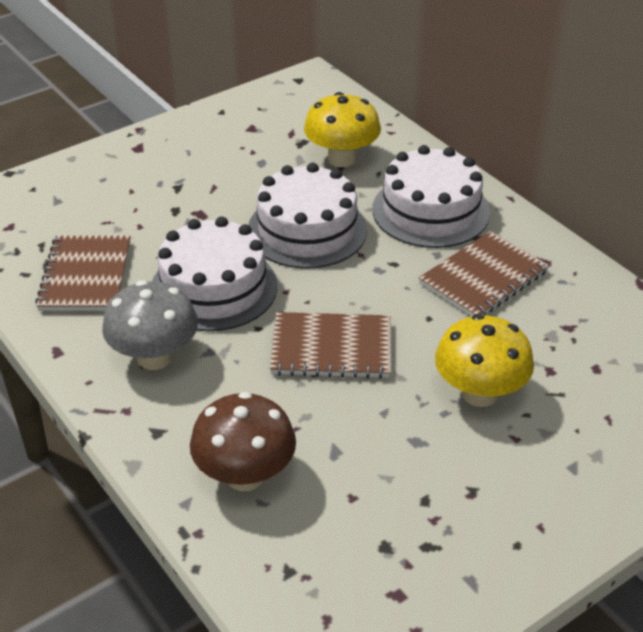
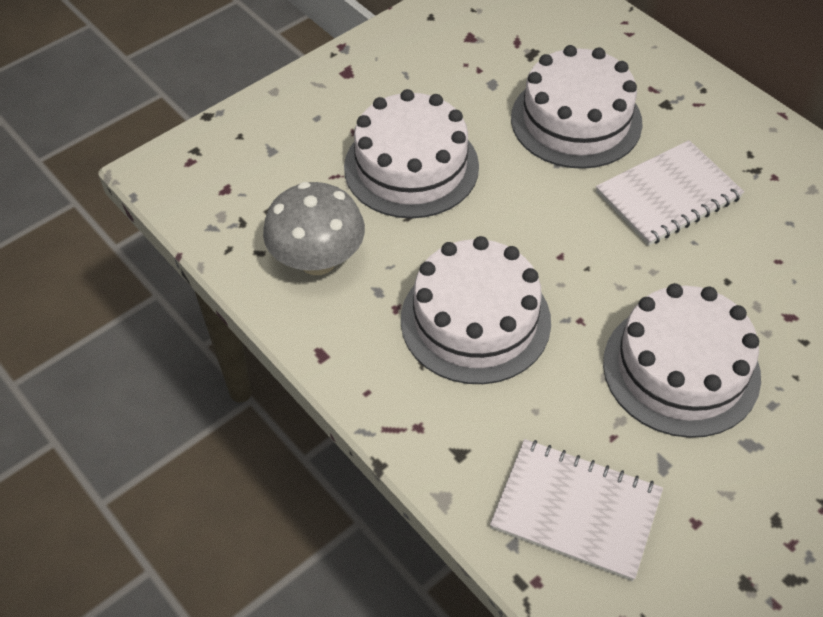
brown mushroom: 1 -> 0
brown notebook: 3 -> 0
white cake: 3 -> 4
white notebook: 0 -> 2
yellow mushroom: 2 -> 0

